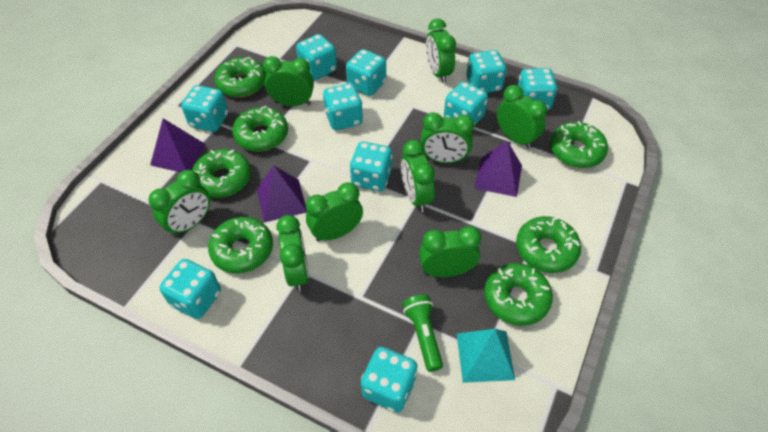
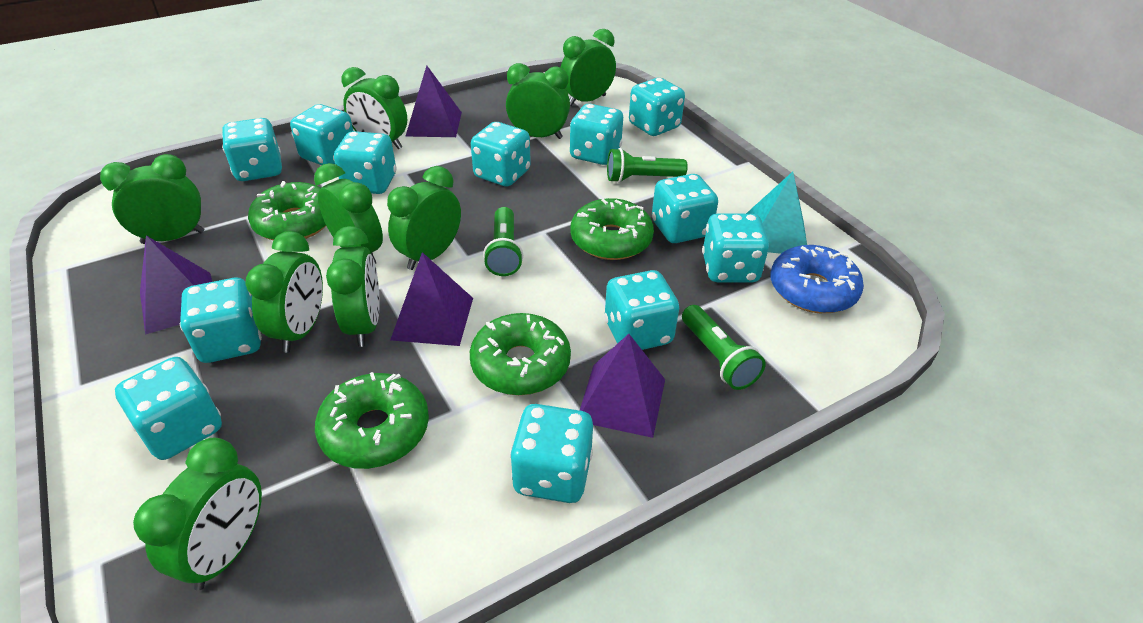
blue donut: 0 -> 1
green donut: 7 -> 4
green flashlight: 1 -> 3
purple pyramid: 3 -> 4
turquoise dice: 10 -> 12

